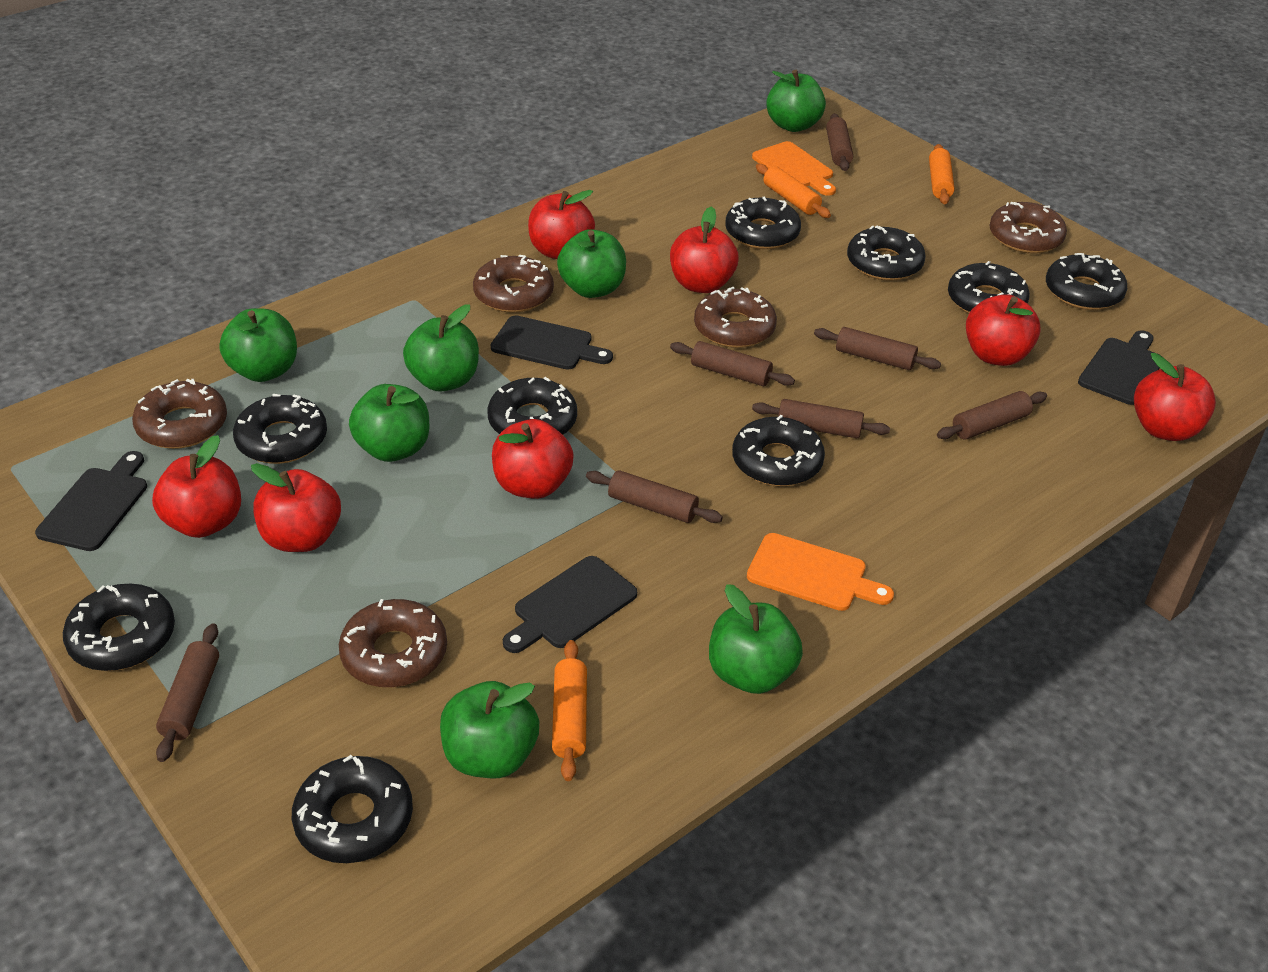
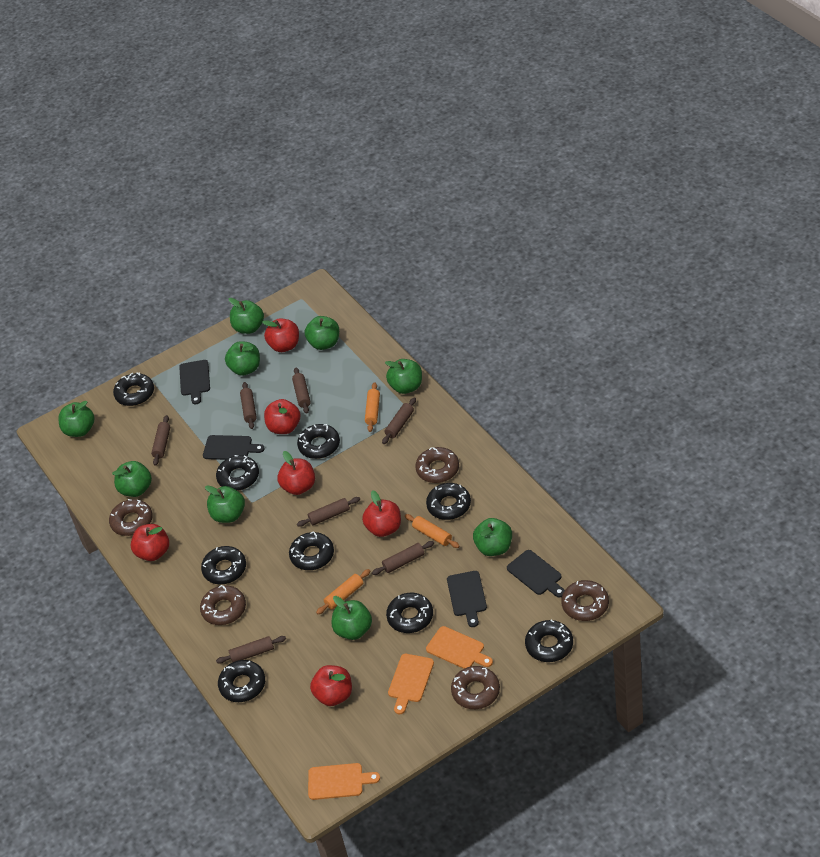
green apple: 7 -> 9
orange cutting board: 2 -> 3
red apple: 7 -> 6

